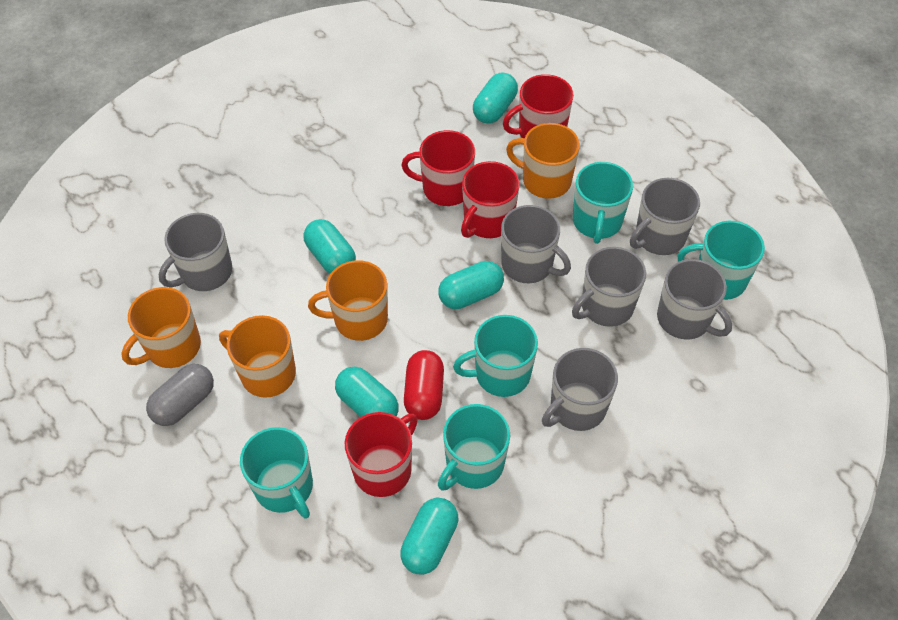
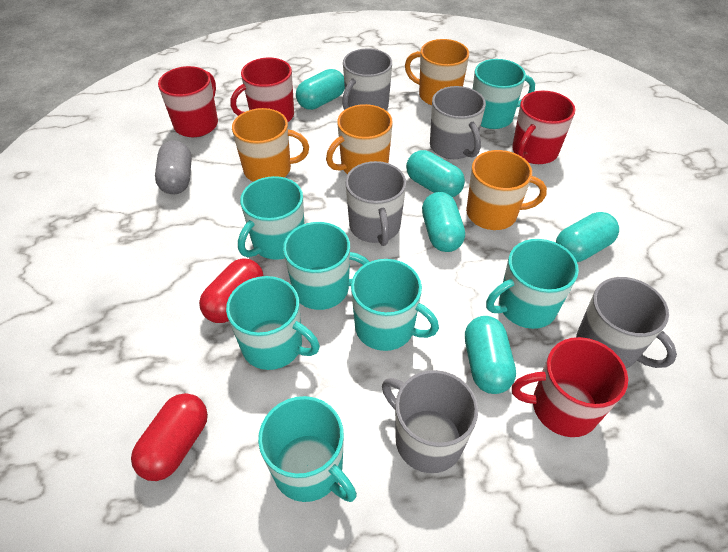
grey mug: 6 -> 5
red capsule: 1 -> 2
turquoise mug: 5 -> 7

